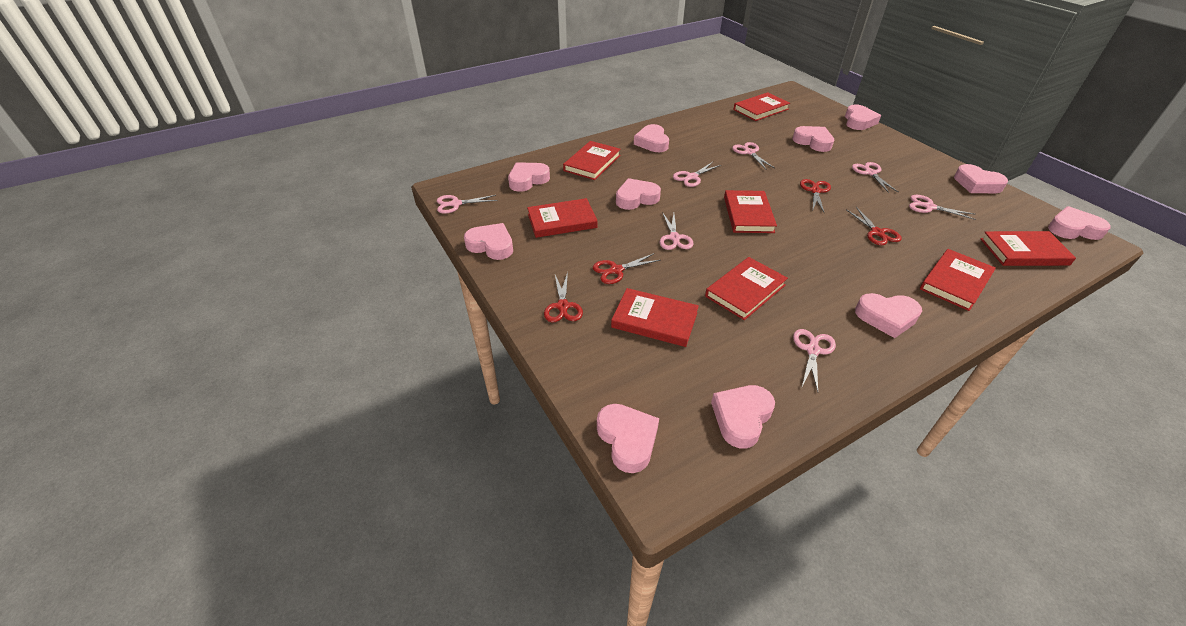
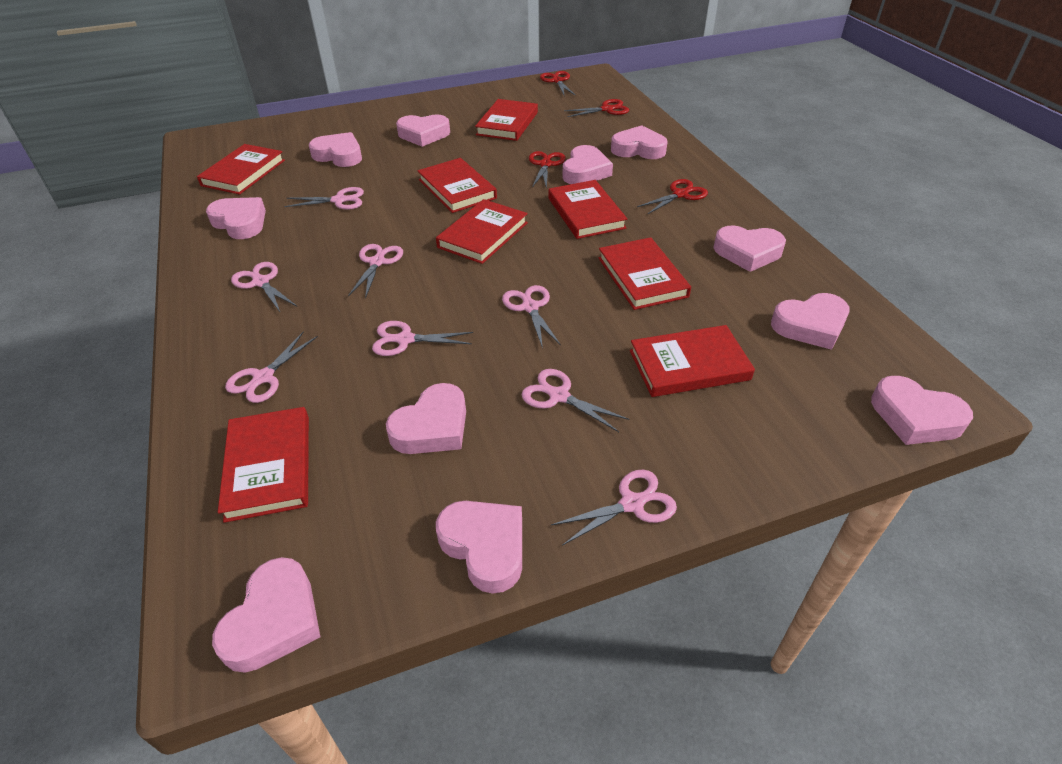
pink scissors: 7 -> 8

